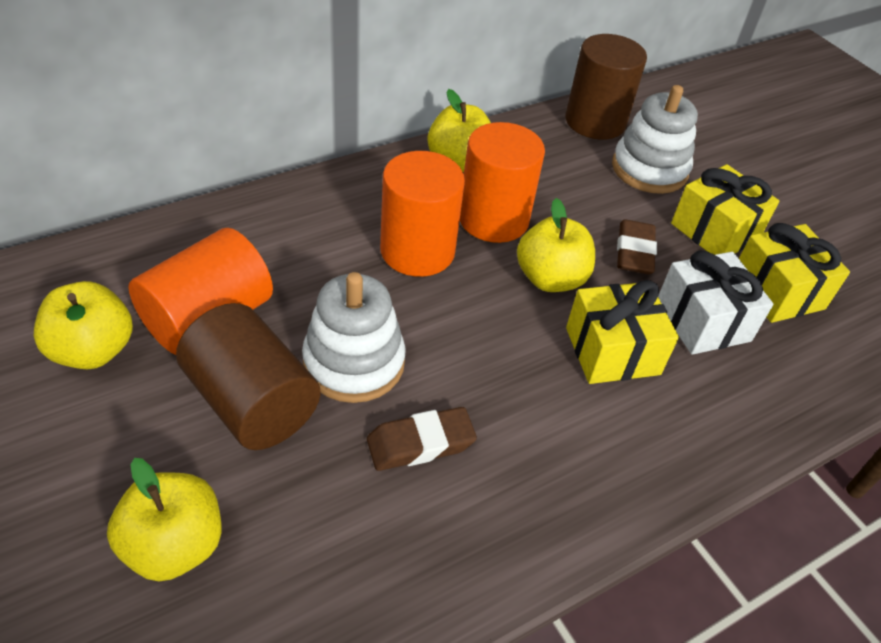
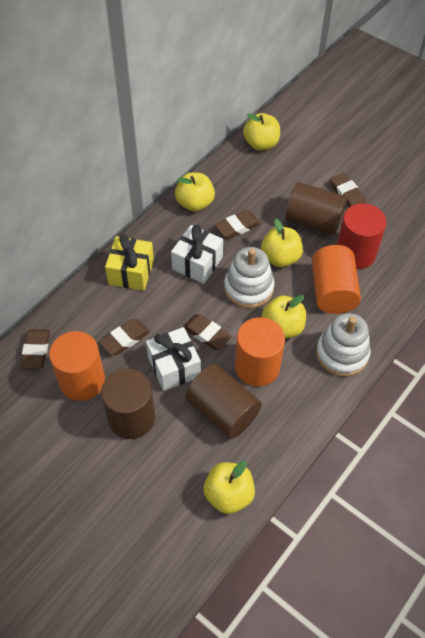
brown cylinder: 2 -> 3
brown eraser: 2 -> 5
red cylinder: 0 -> 1
white gift: 1 -> 2
yellow apple: 4 -> 5
yellow gift: 3 -> 1

